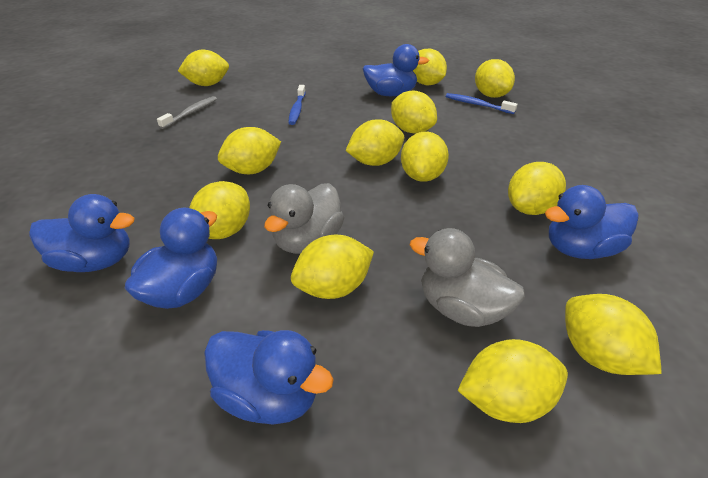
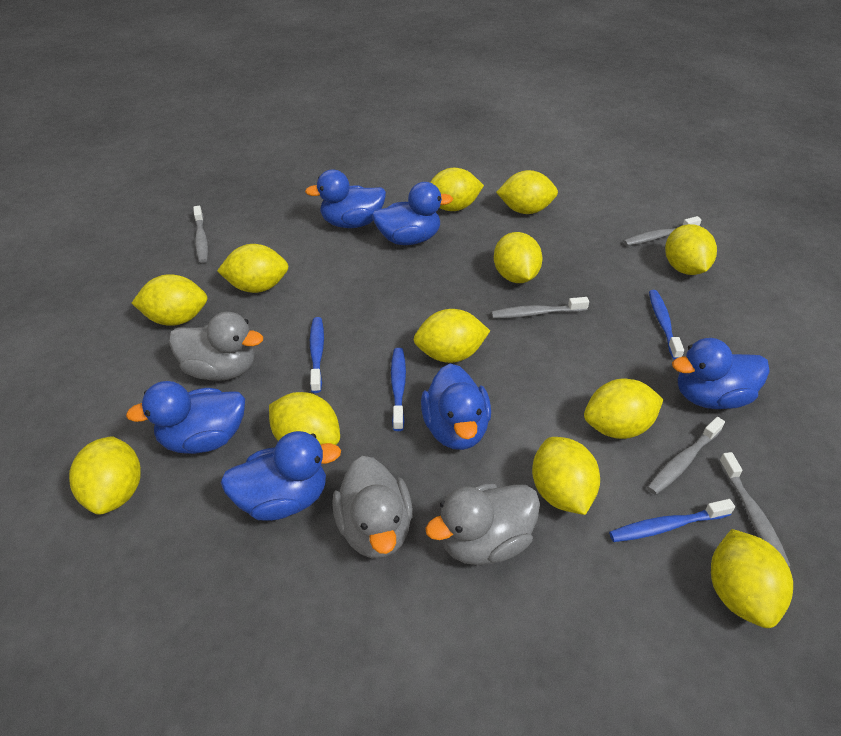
blue duck: 5 -> 6
blue toothbrush: 2 -> 4
grey duck: 2 -> 3
grey toothbrush: 1 -> 5

